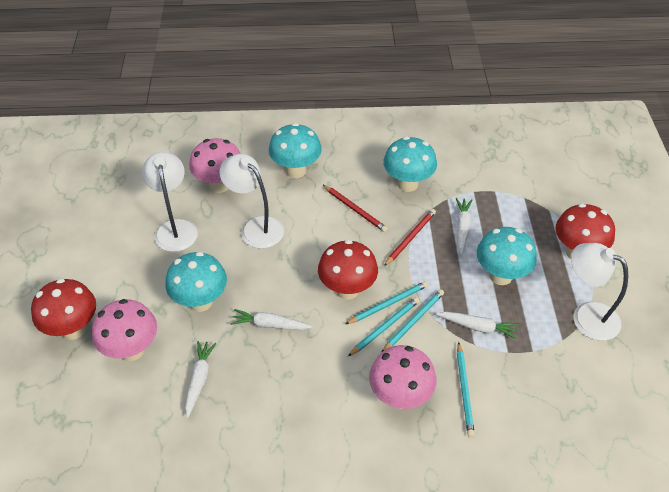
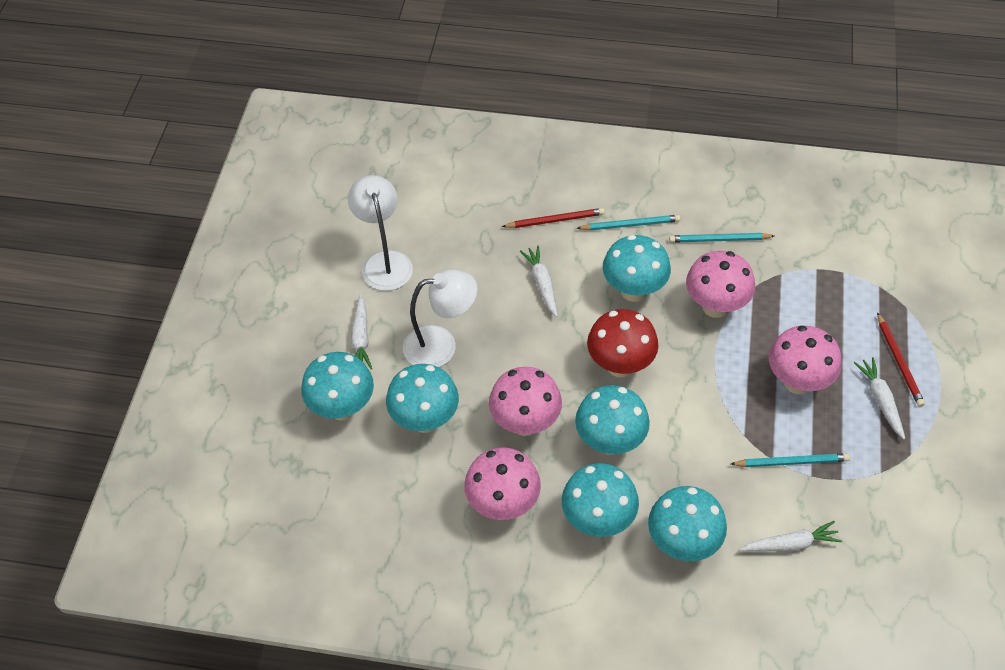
pink mushroom: 3 -> 4
red mushroom: 3 -> 1
turquoise mushroom: 4 -> 6
turquoise pencil: 4 -> 3
white lamp: 3 -> 2

